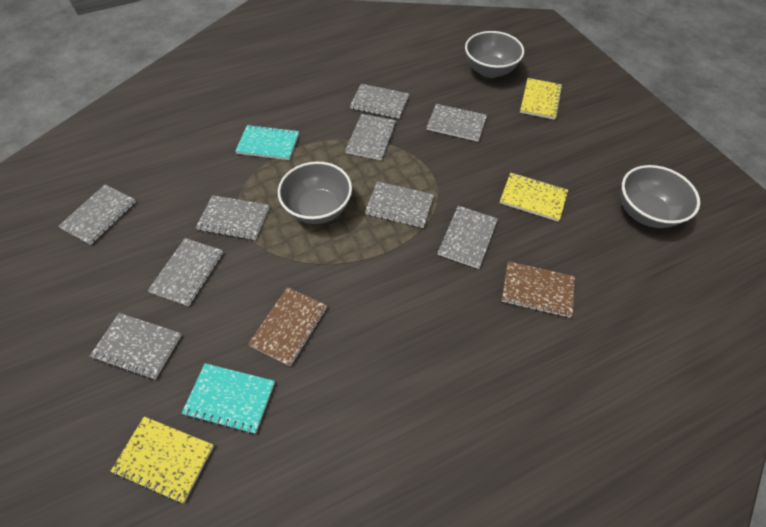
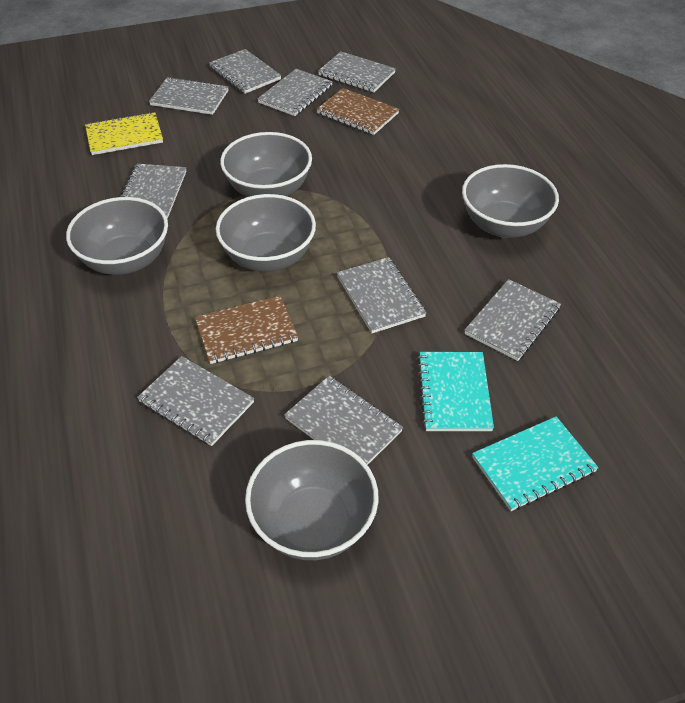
grey bowl: 3 -> 5
yellow notebook: 3 -> 1

